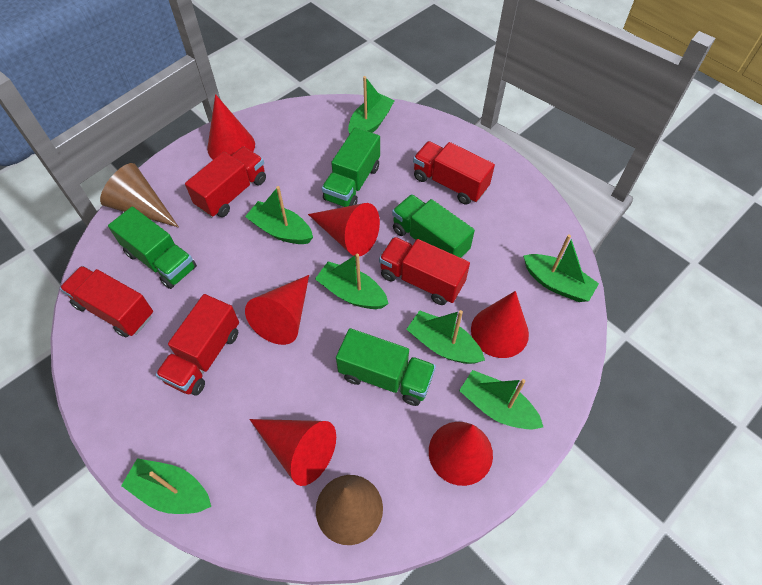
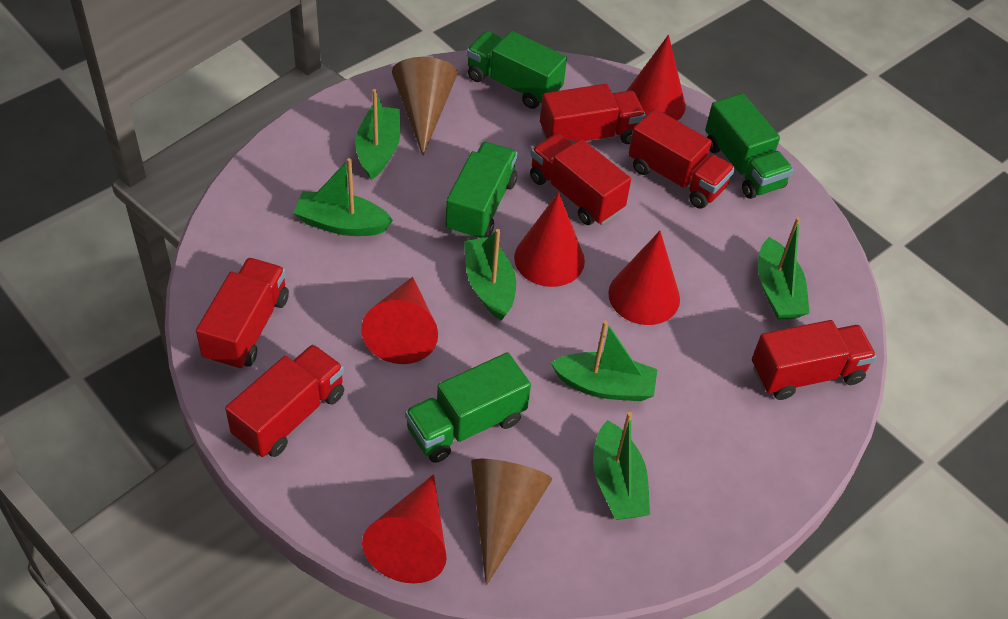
green boat: 7 -> 6
red cone: 6 -> 5
red truck: 5 -> 6

